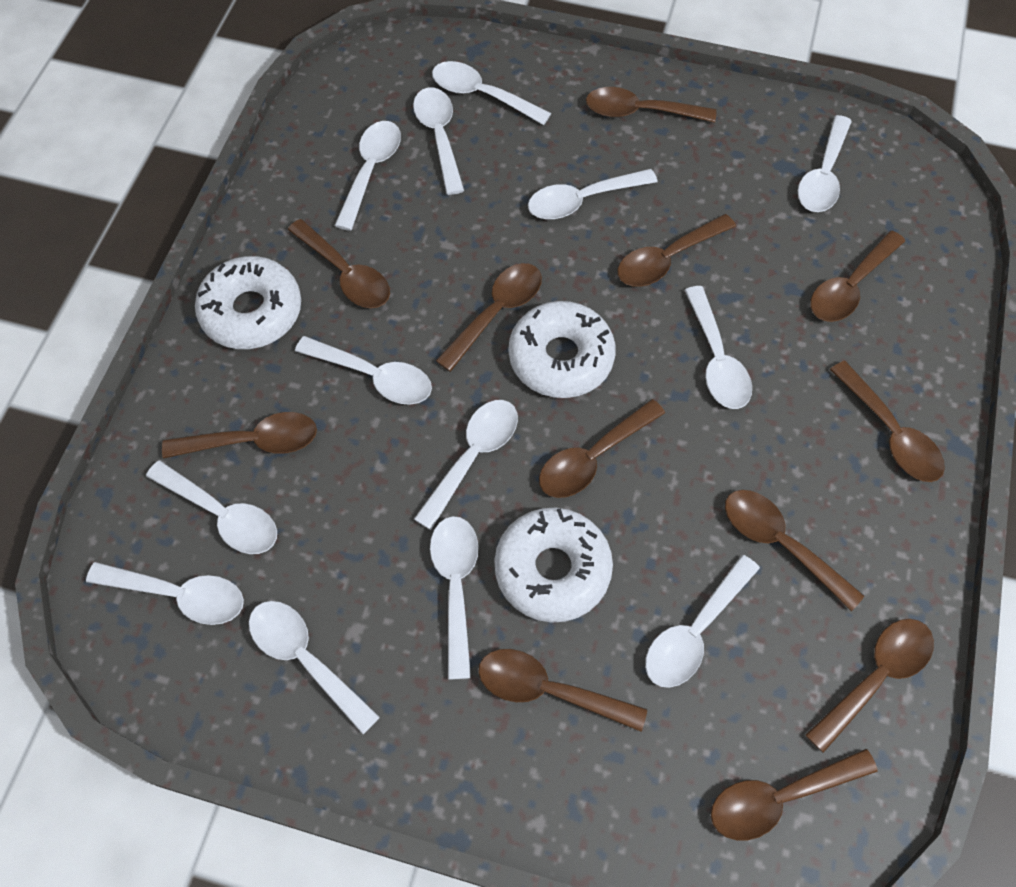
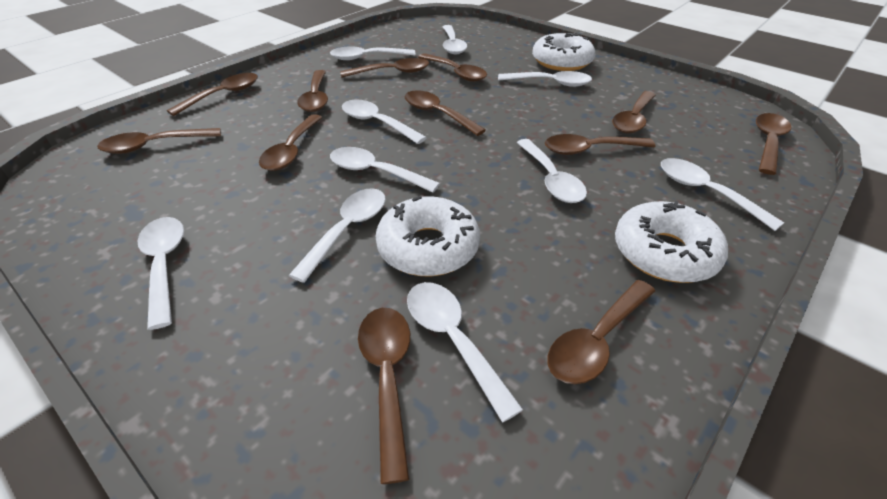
white spoon: 13 -> 10

